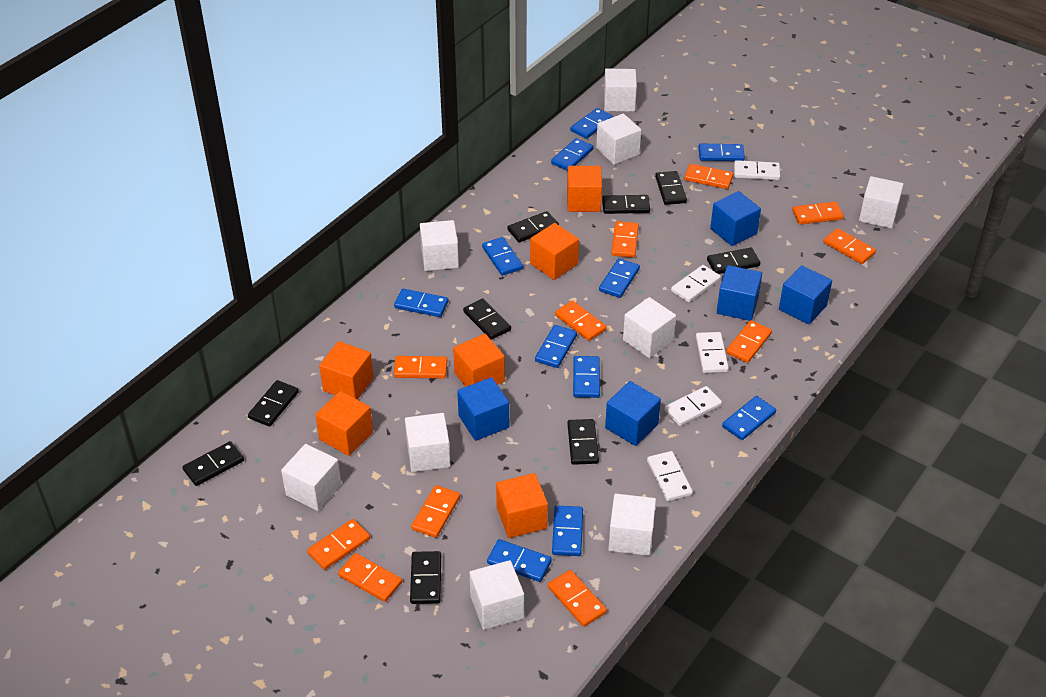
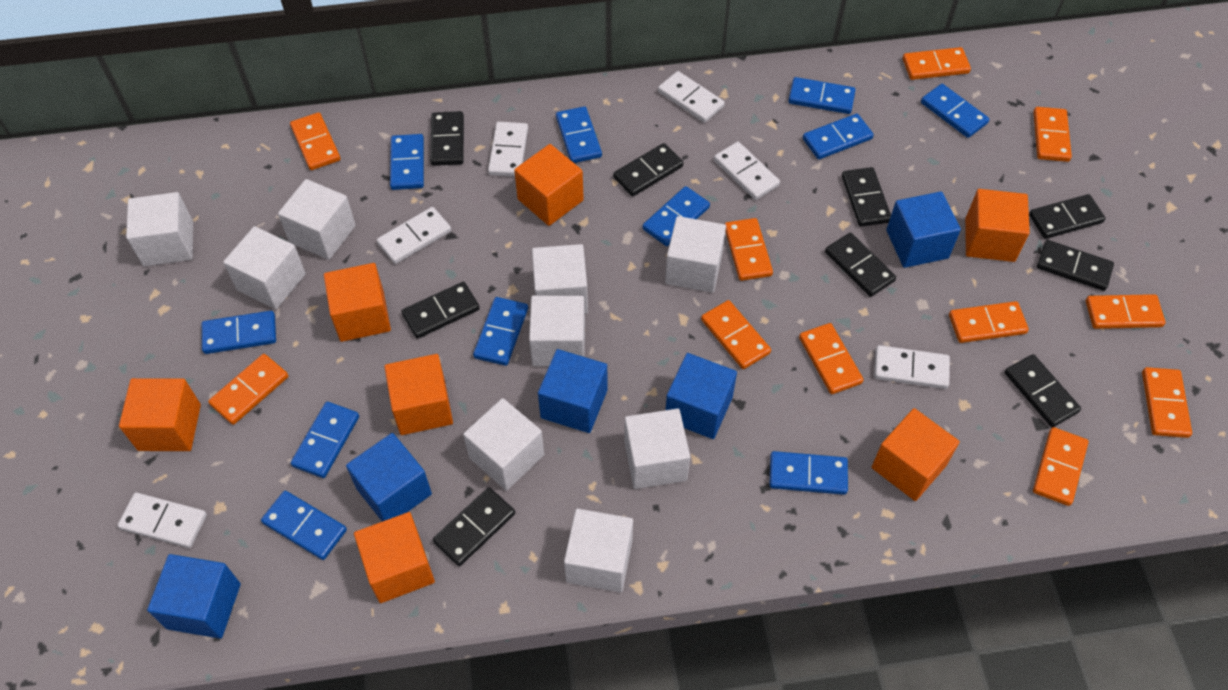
orange cube: 6 -> 7
white domino: 5 -> 6

